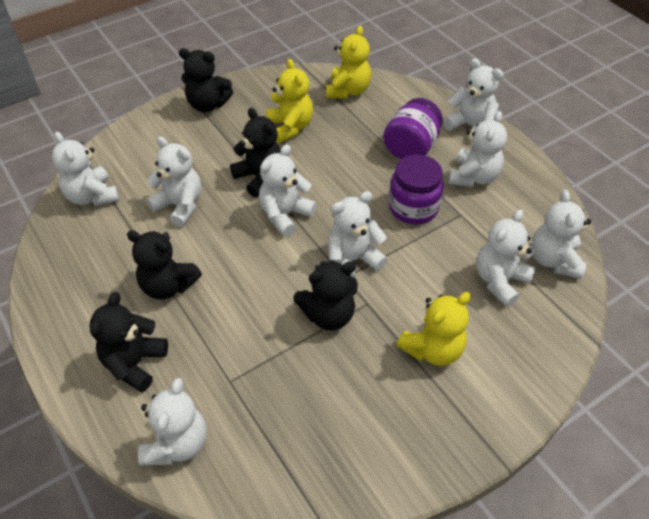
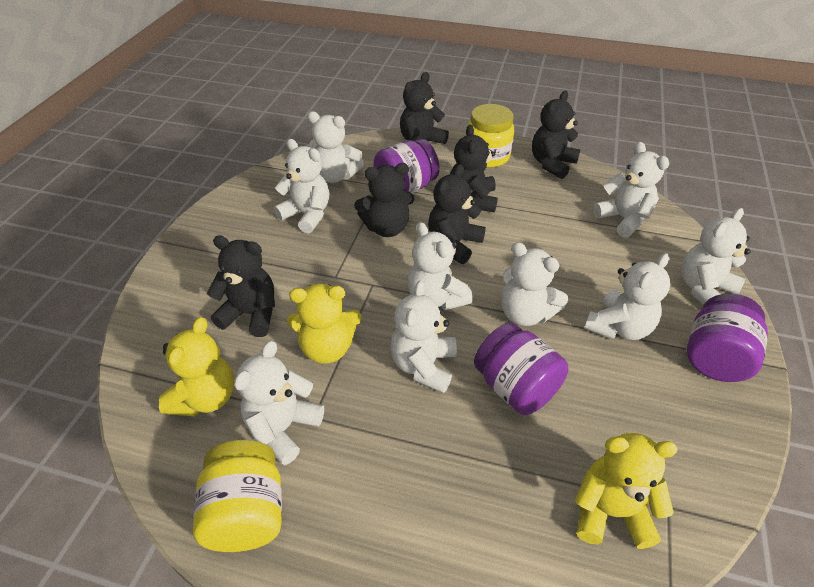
black teddy bear: 5 -> 6
purple jar: 2 -> 3
yellow jar: 0 -> 2

